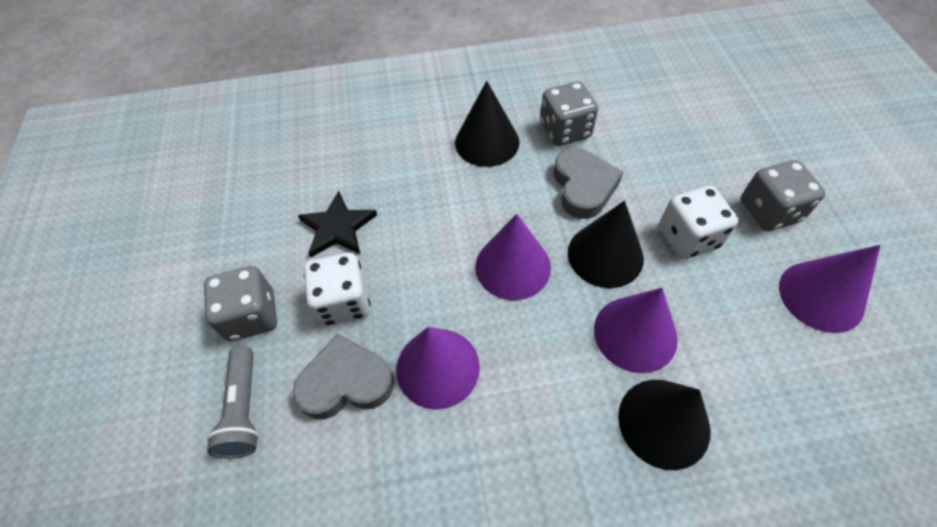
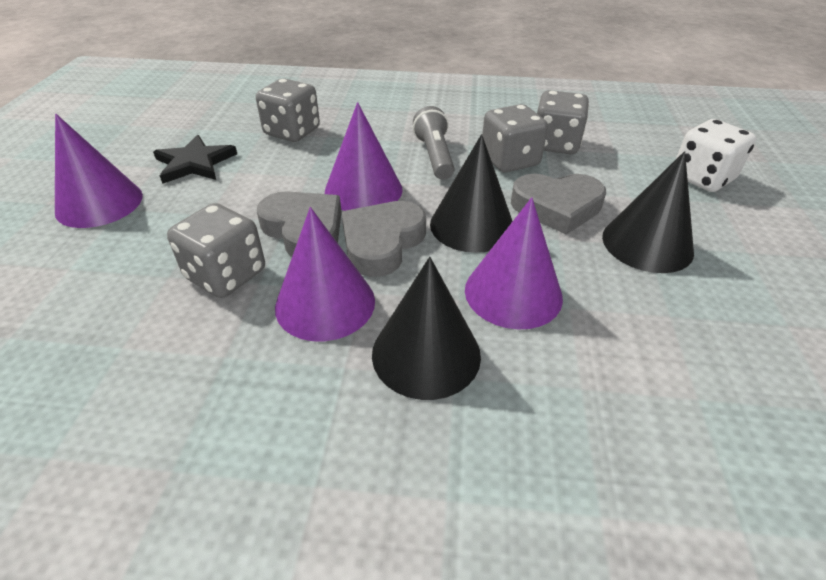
grey dice: 3 -> 4
grey heart: 2 -> 3
white dice: 2 -> 1

